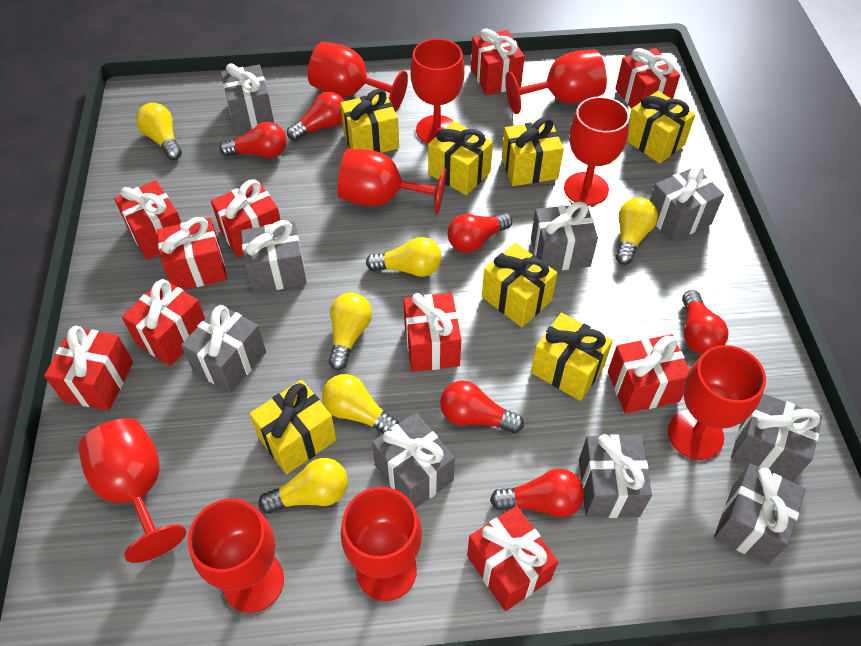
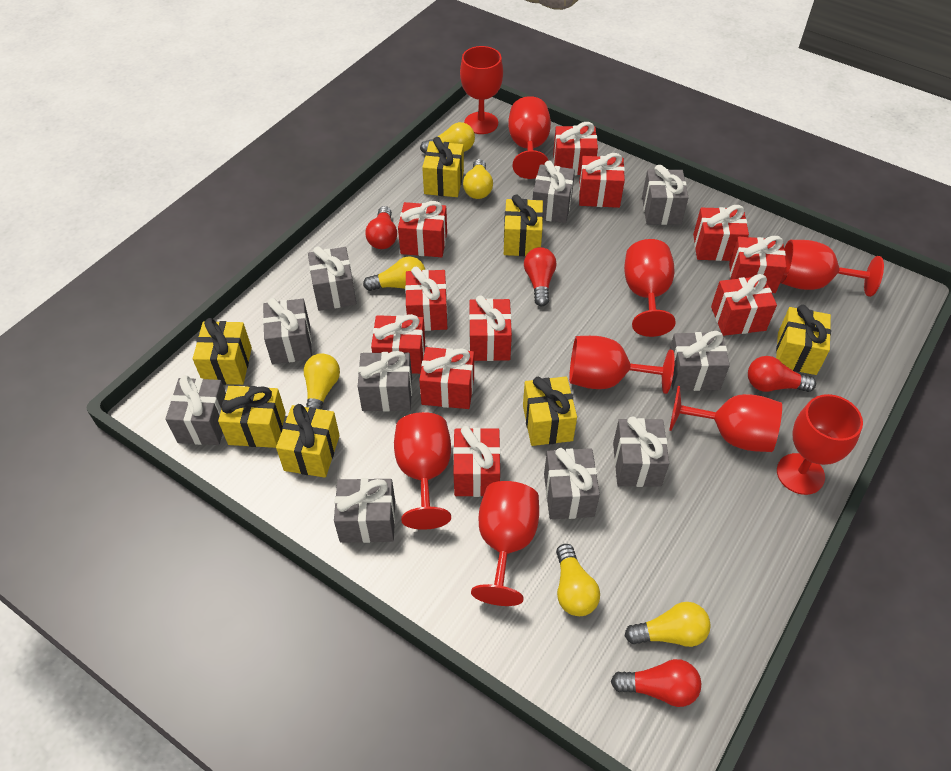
grey gift: 9 -> 10
red gift: 10 -> 11
red light bulb: 6 -> 4

